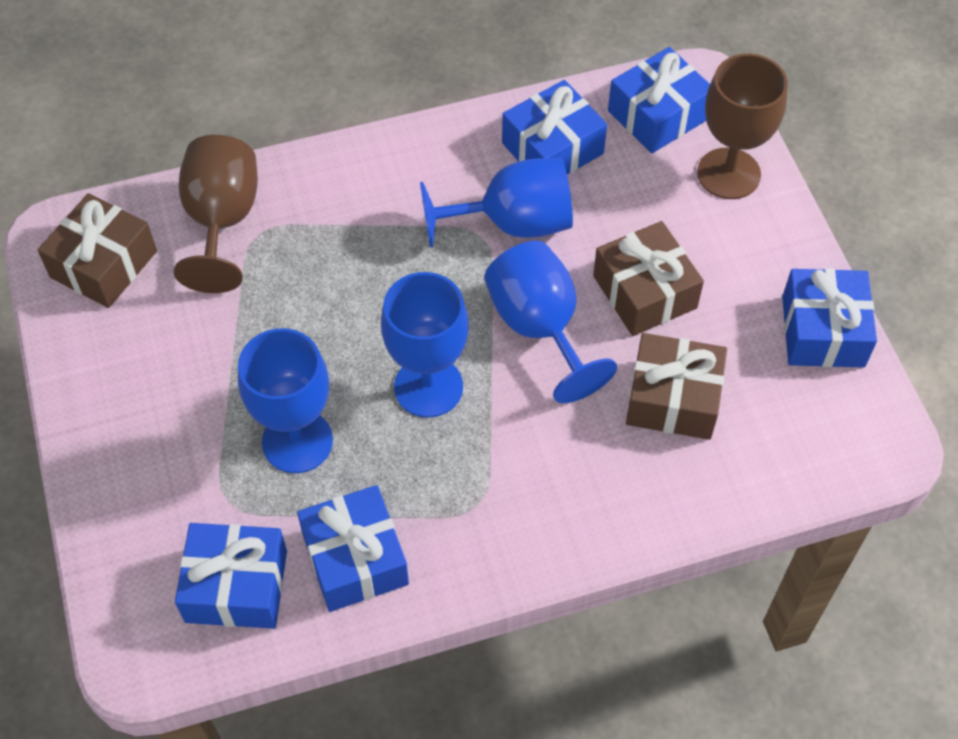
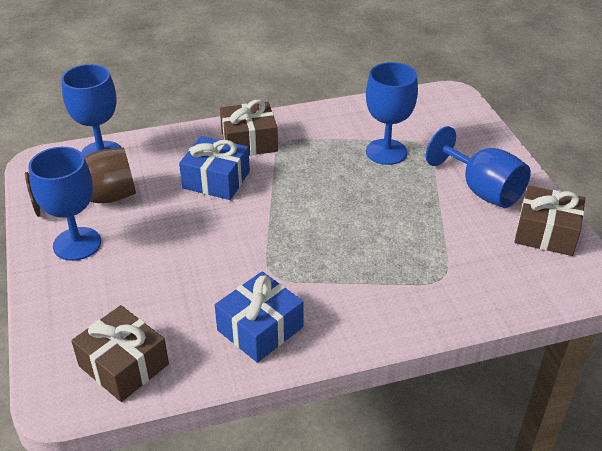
blue gift: 5 -> 2
brown goblet: 2 -> 1

